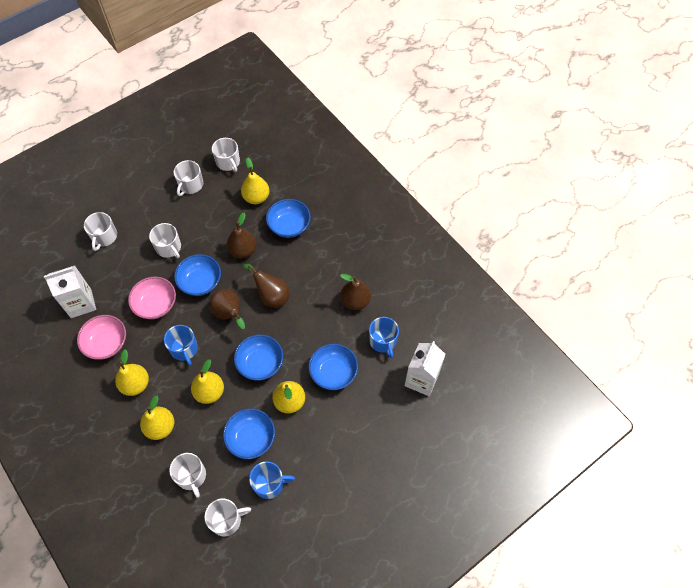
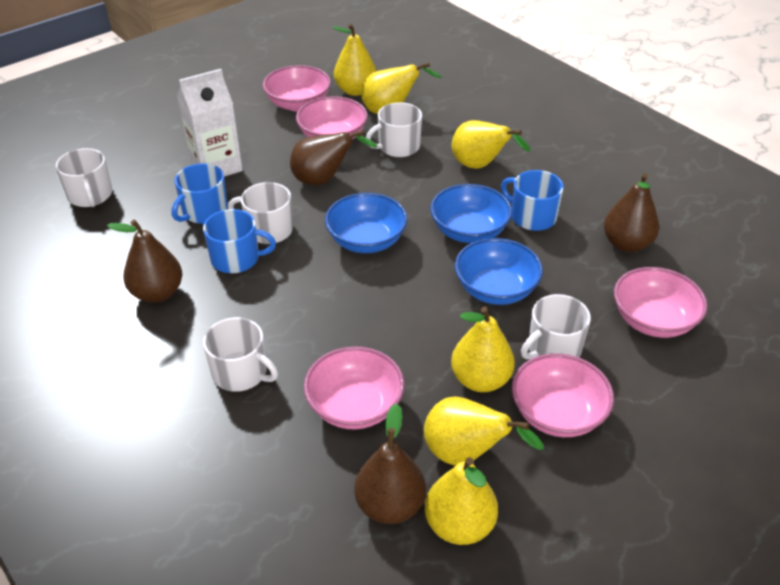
blue bowl: 5 -> 3
pink bowl: 2 -> 5
white carton: 2 -> 1
white mug: 6 -> 5
yellow pear: 5 -> 6

